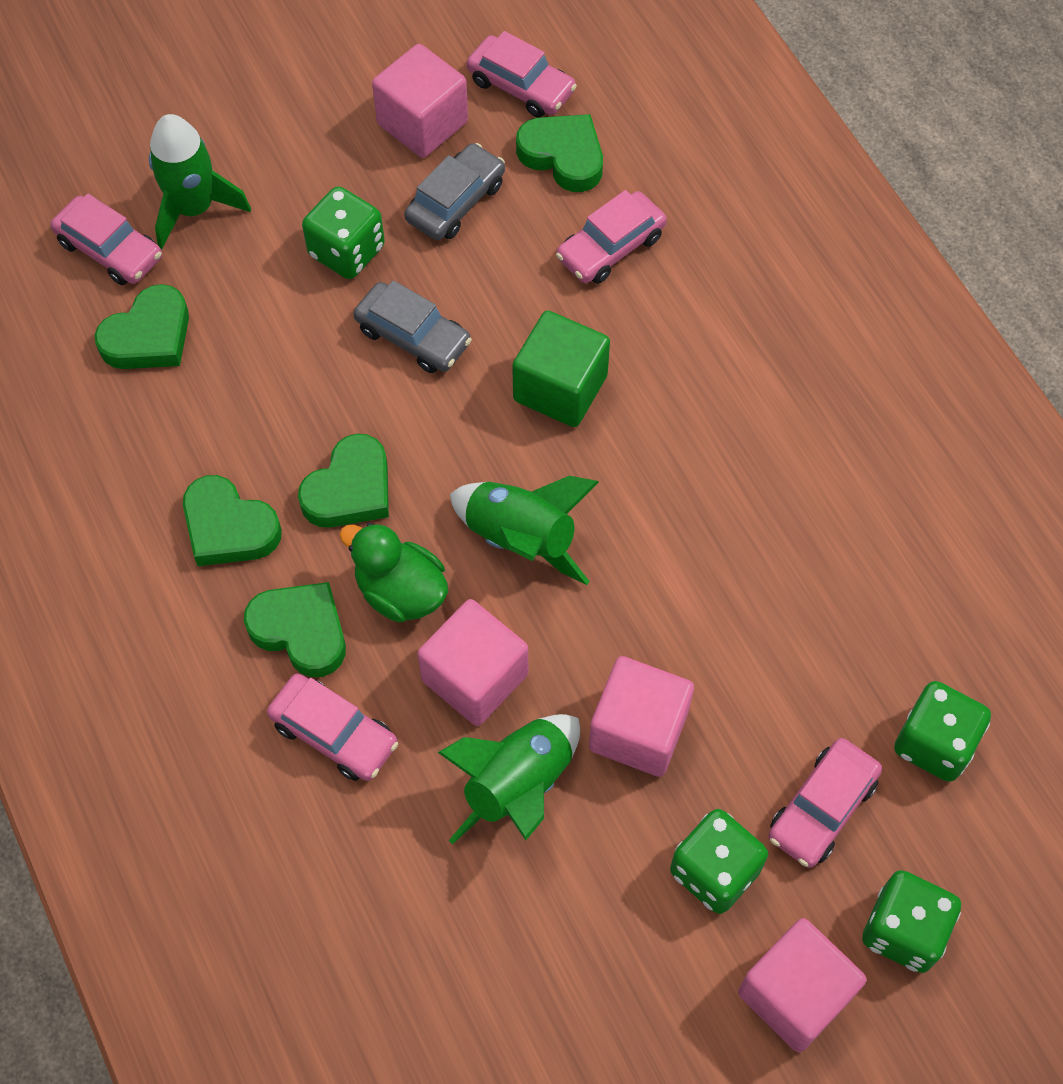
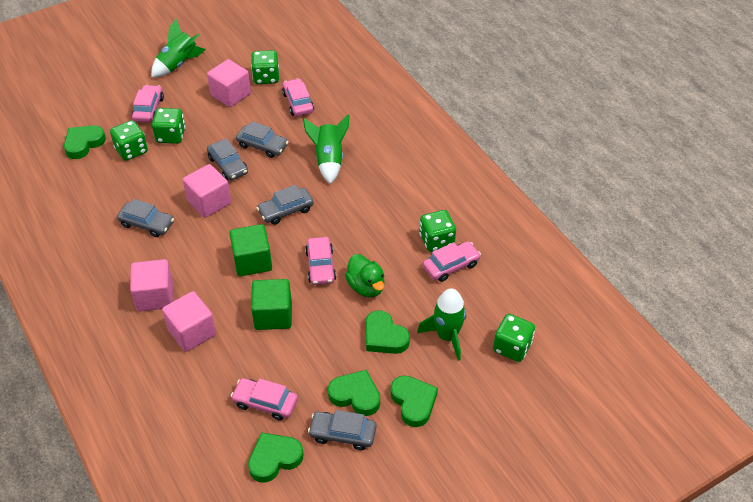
green cube: 1 -> 2
green dice: 4 -> 5
grey car: 2 -> 5

